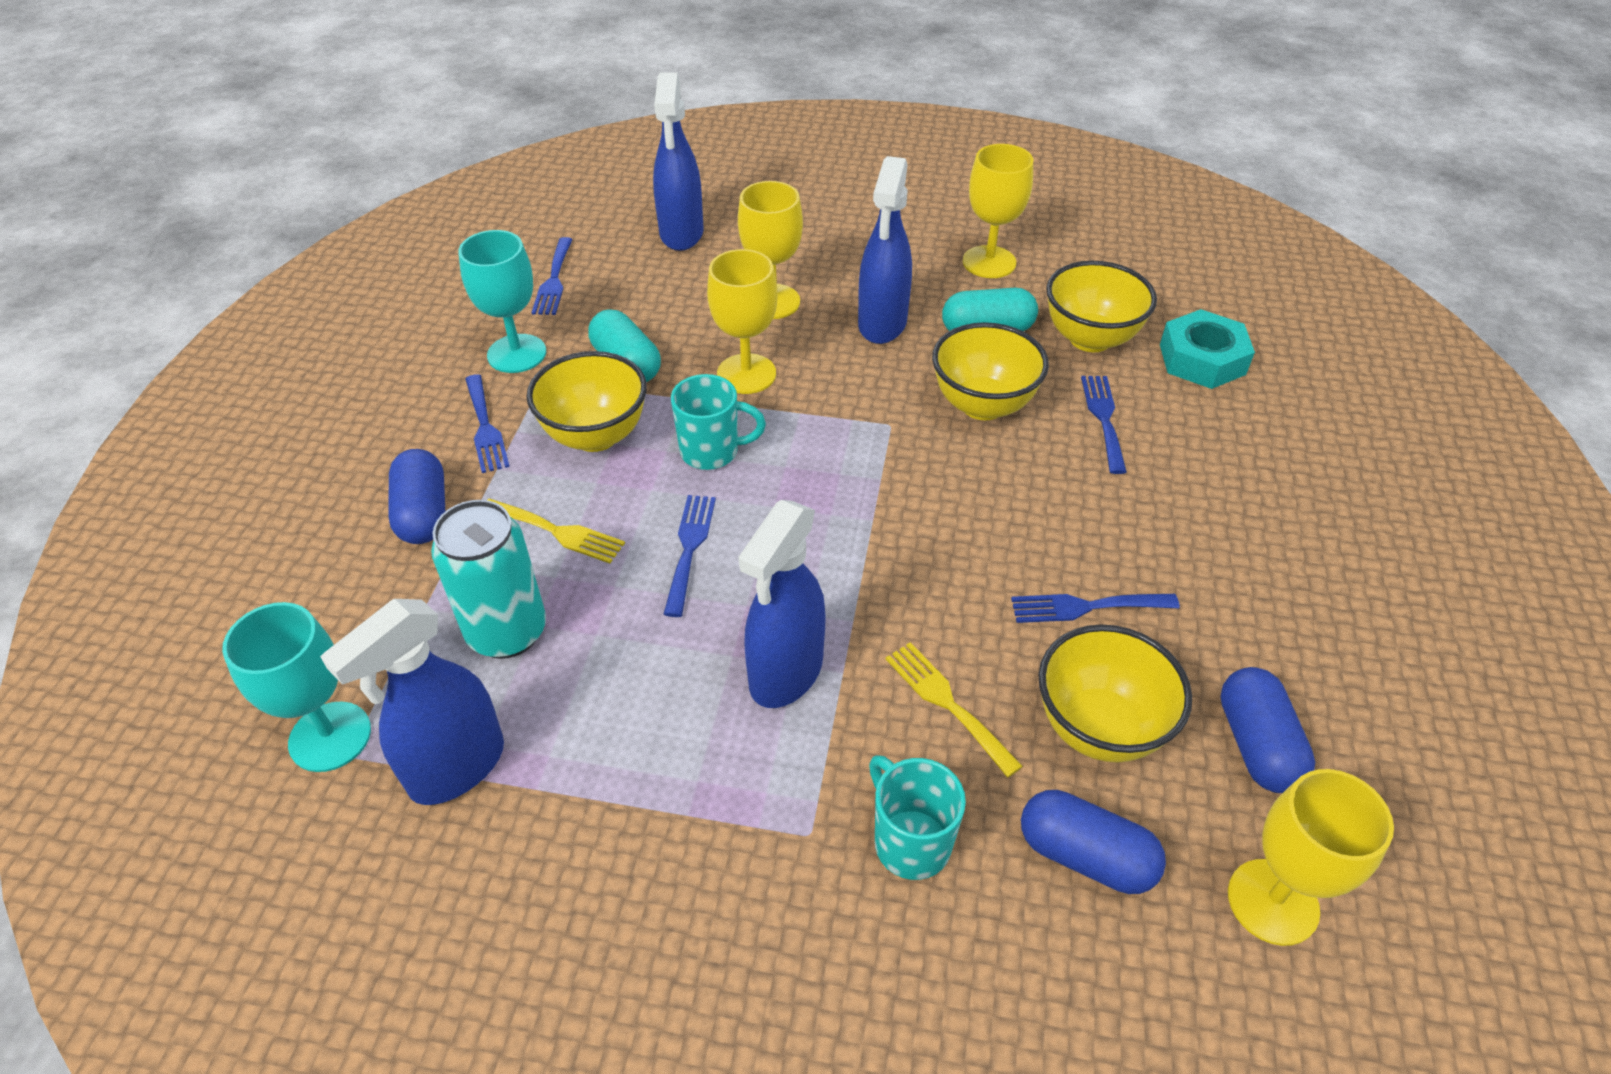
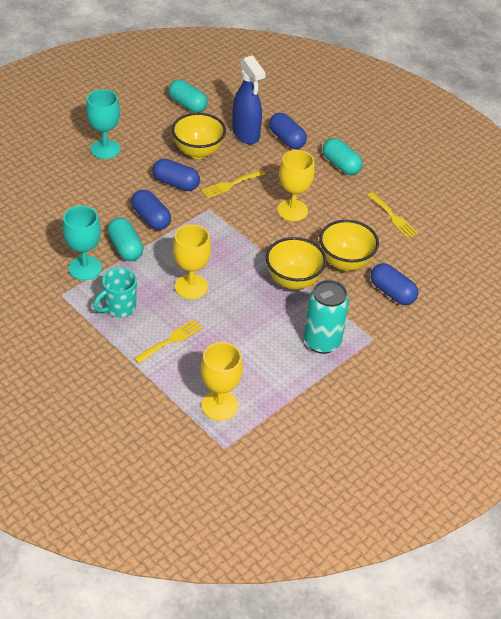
blue capsule: 3 -> 4
blue fork: 5 -> 0
blue spray bottle: 4 -> 1
turquoise capsule: 2 -> 3
turquoise mug: 2 -> 1
turquoise nut: 1 -> 0
yellow bowl: 4 -> 3
yellow fork: 2 -> 3
yellow goblet: 4 -> 3

